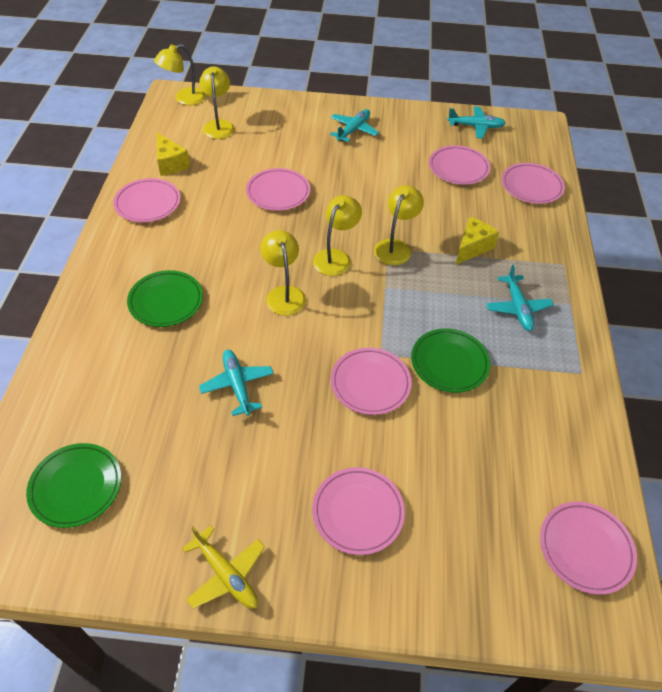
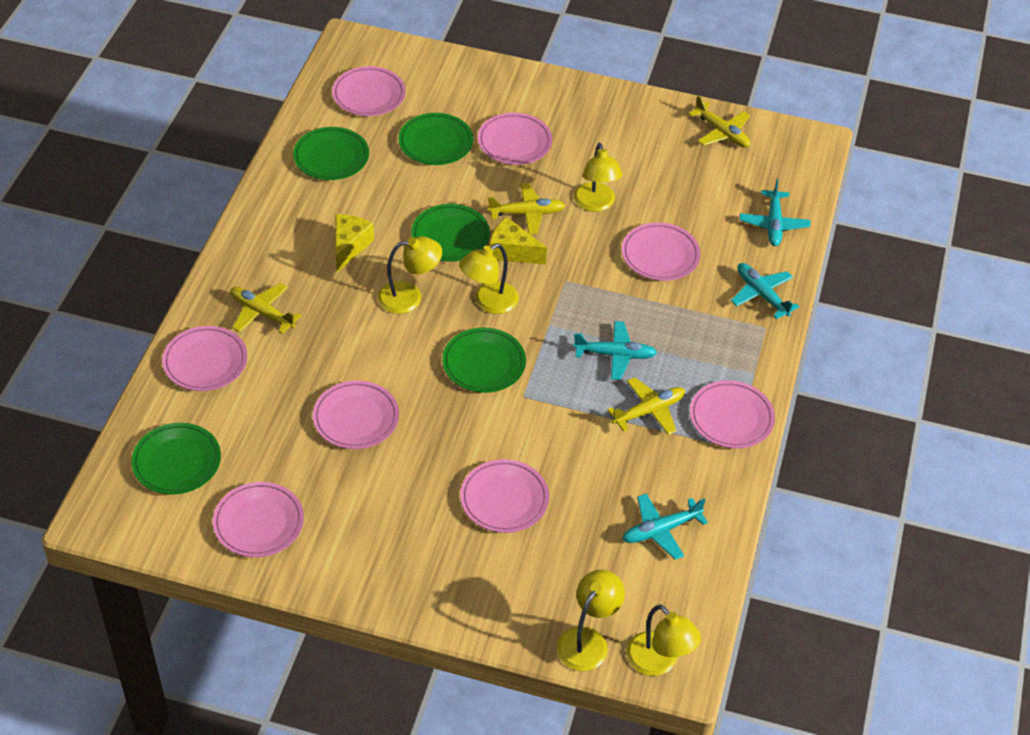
green plate: 3 -> 5
pink plate: 7 -> 8
yellow plane: 1 -> 4

